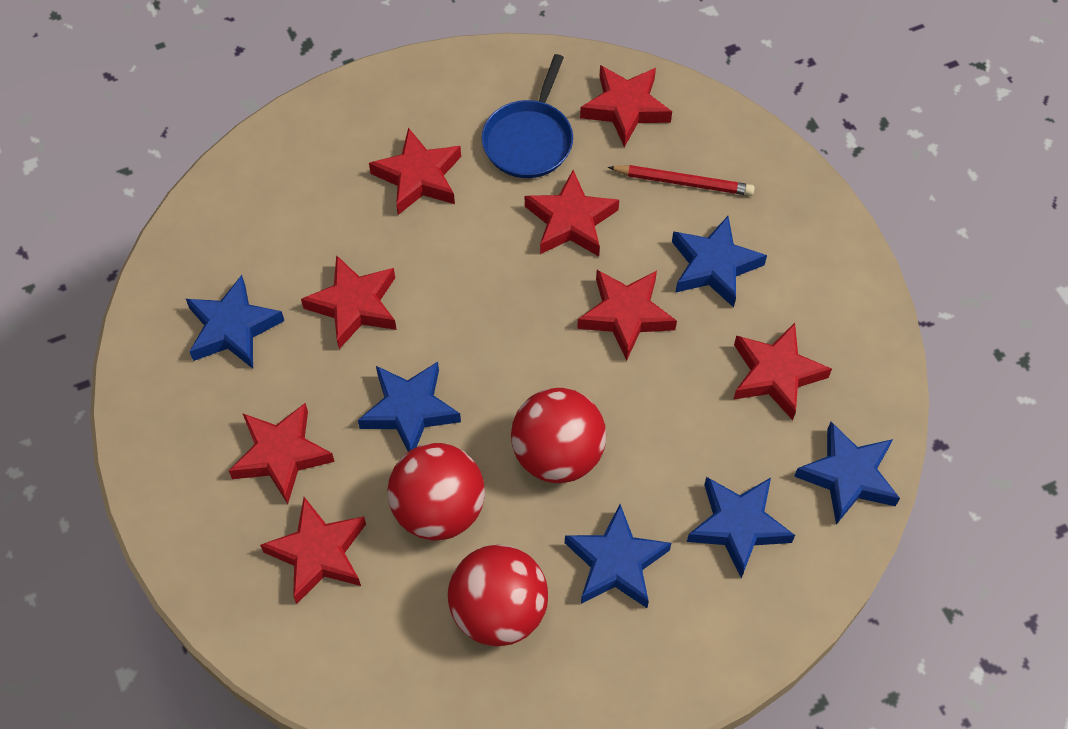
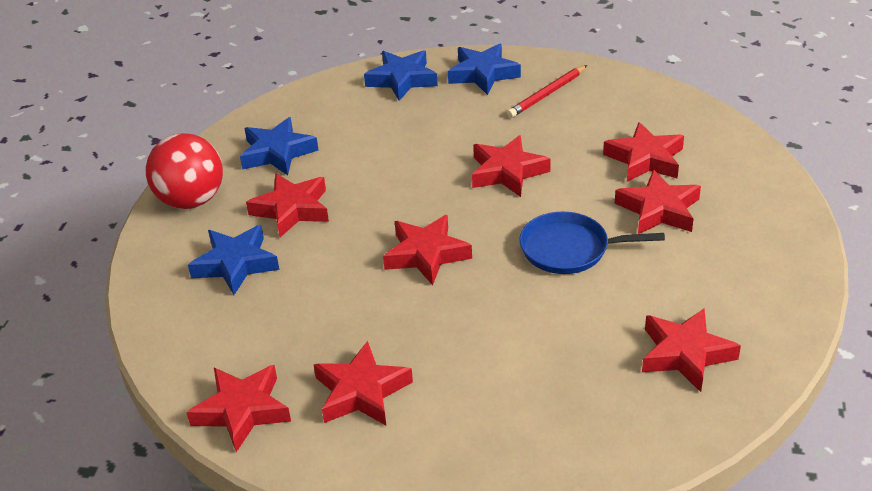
blue star: 6 -> 4
red ball: 3 -> 1

